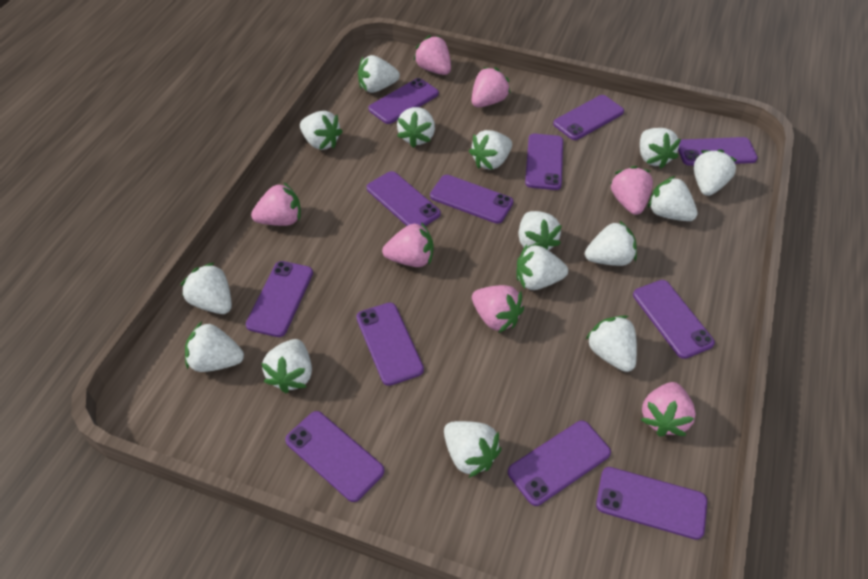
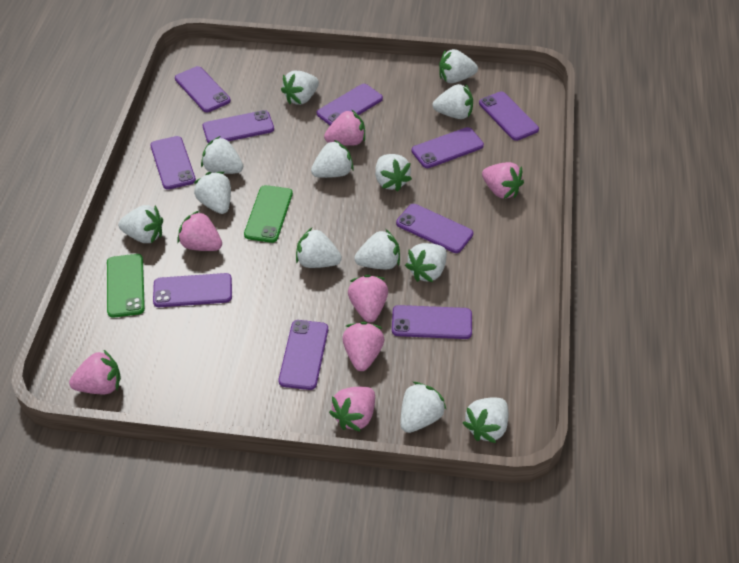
green phone: 0 -> 2
purple phone: 12 -> 10
white strawberry: 15 -> 13

